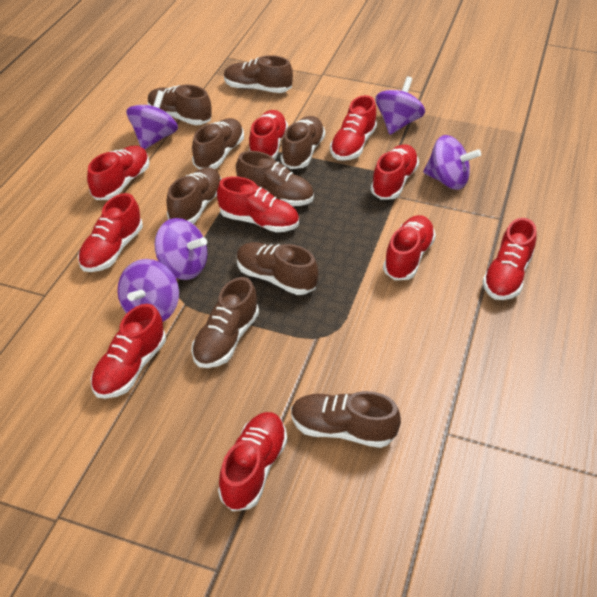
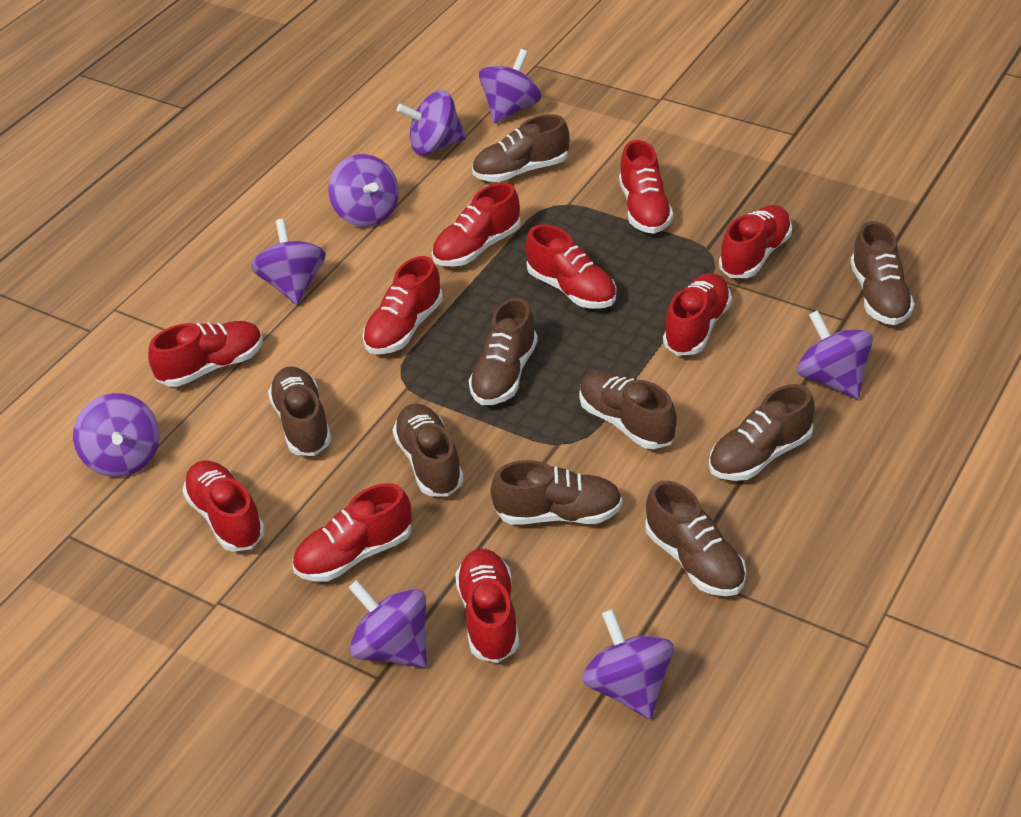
purple spinning top: 5 -> 8

